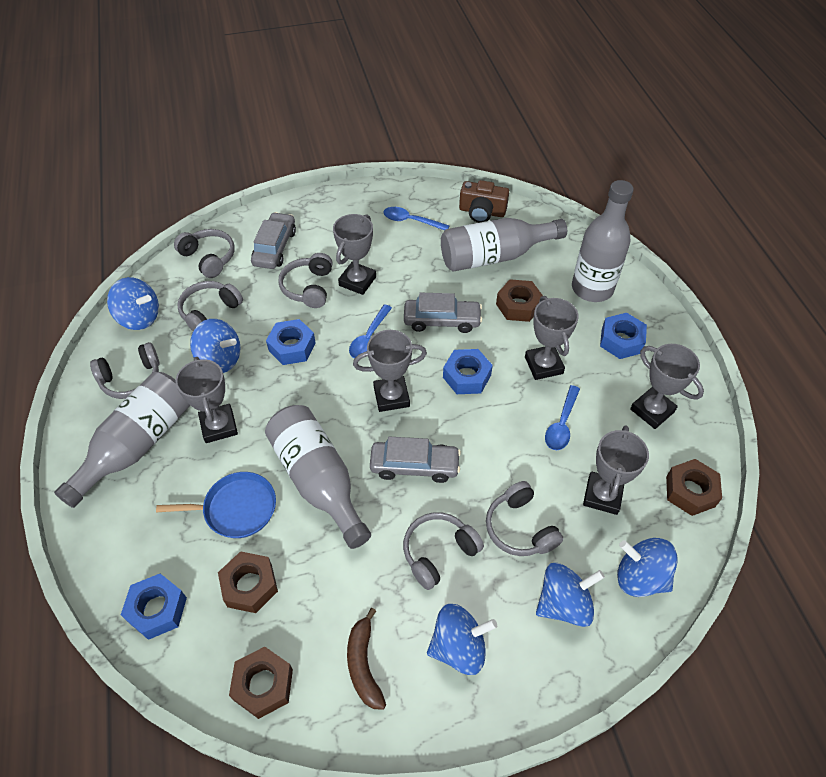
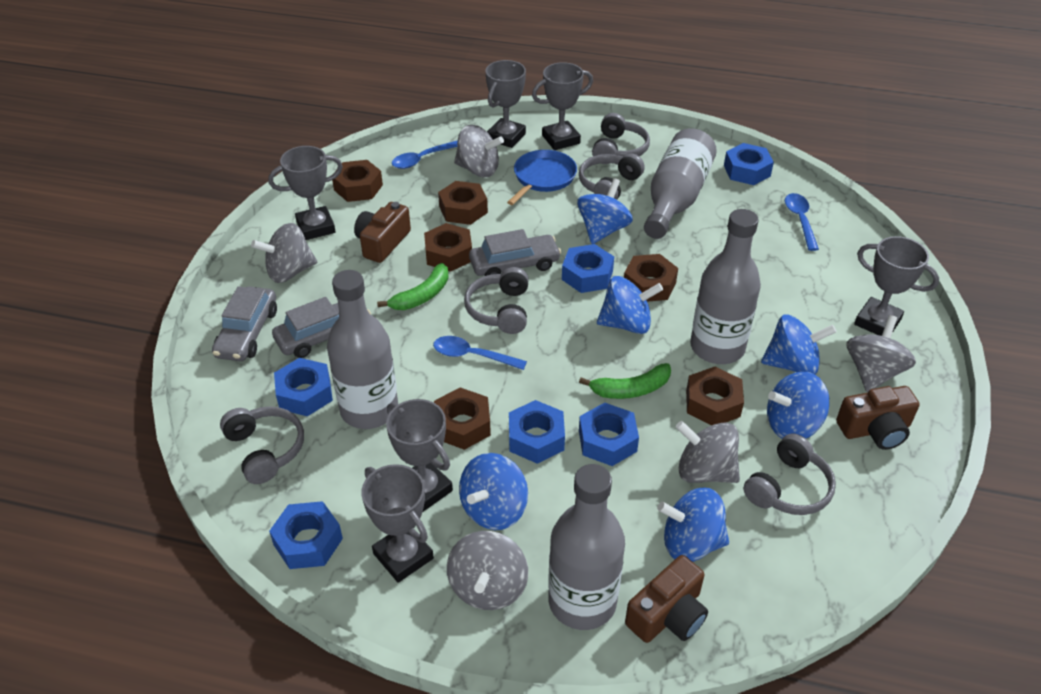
blue nut: 4 -> 6
blue spinning top: 5 -> 6
brown banana: 1 -> 0
brown camera: 1 -> 3
brown nut: 4 -> 6
green banana: 0 -> 2
grey headphones: 6 -> 5
grey spinning top: 0 -> 5

